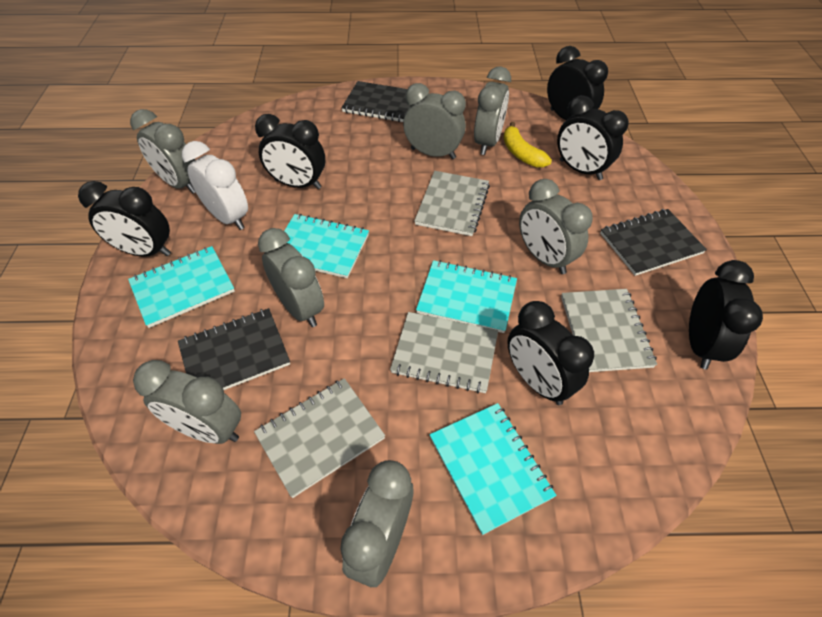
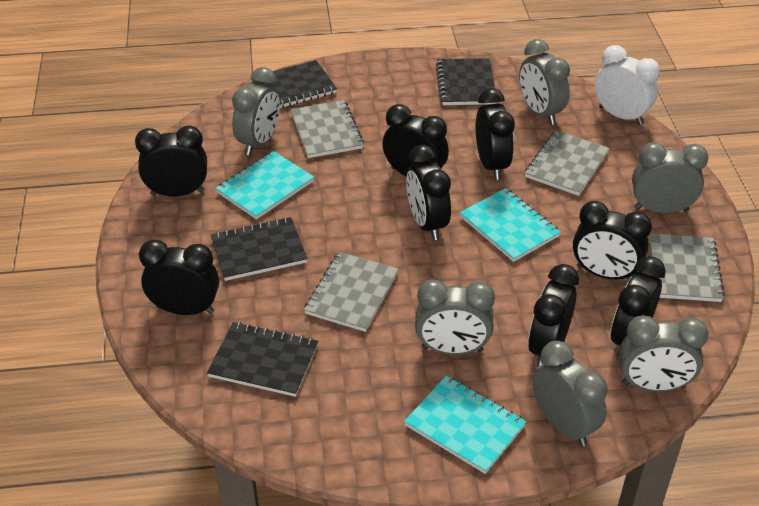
black clock: 6 -> 8
black notebook: 3 -> 4
grey clock: 7 -> 6
turquoise notebook: 4 -> 3
yellow banana: 1 -> 0

